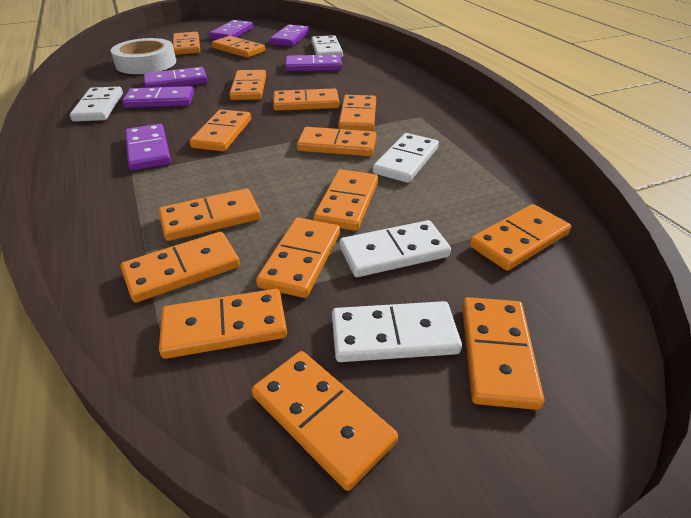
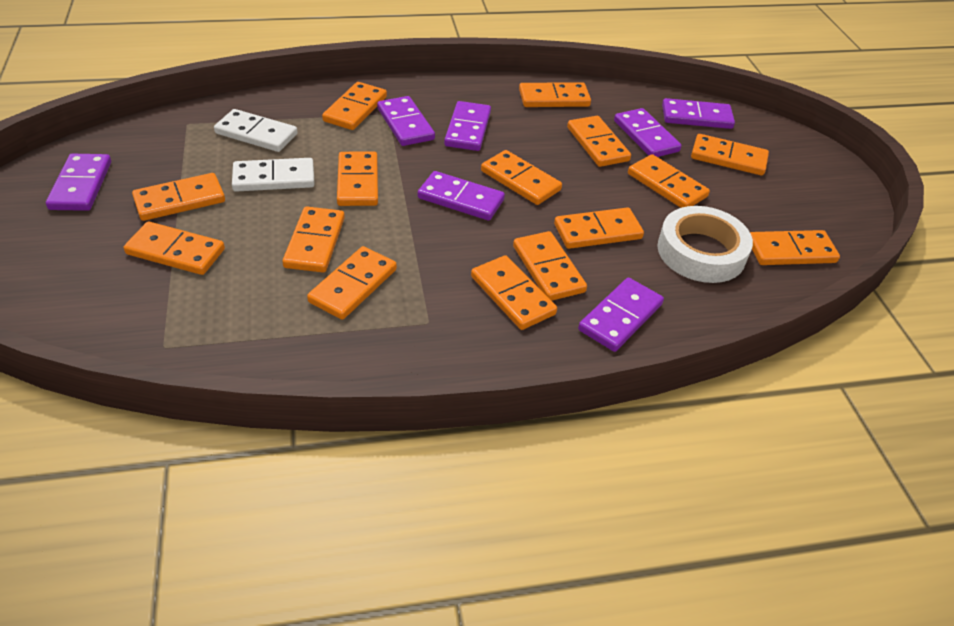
purple domino: 6 -> 7
white domino: 5 -> 2

